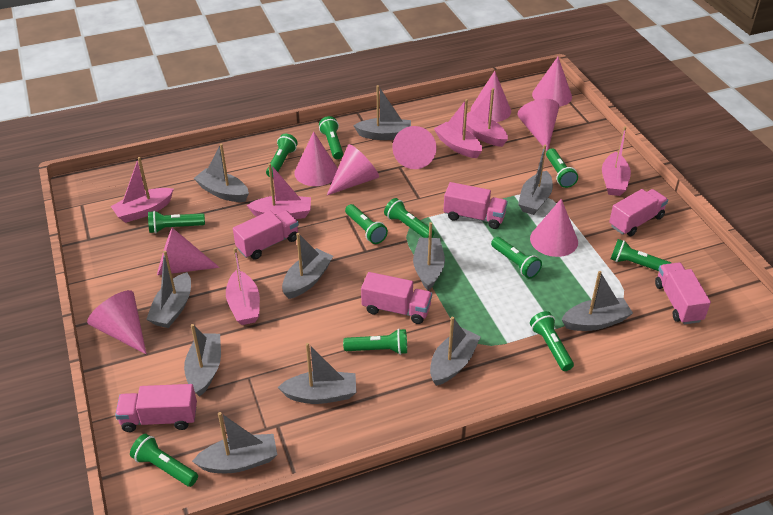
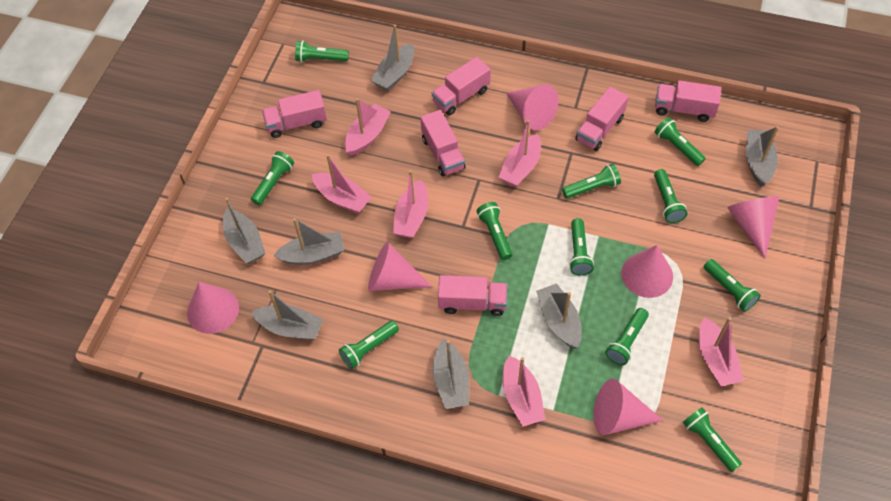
grey boat: 11 -> 7
pink cone: 9 -> 6

